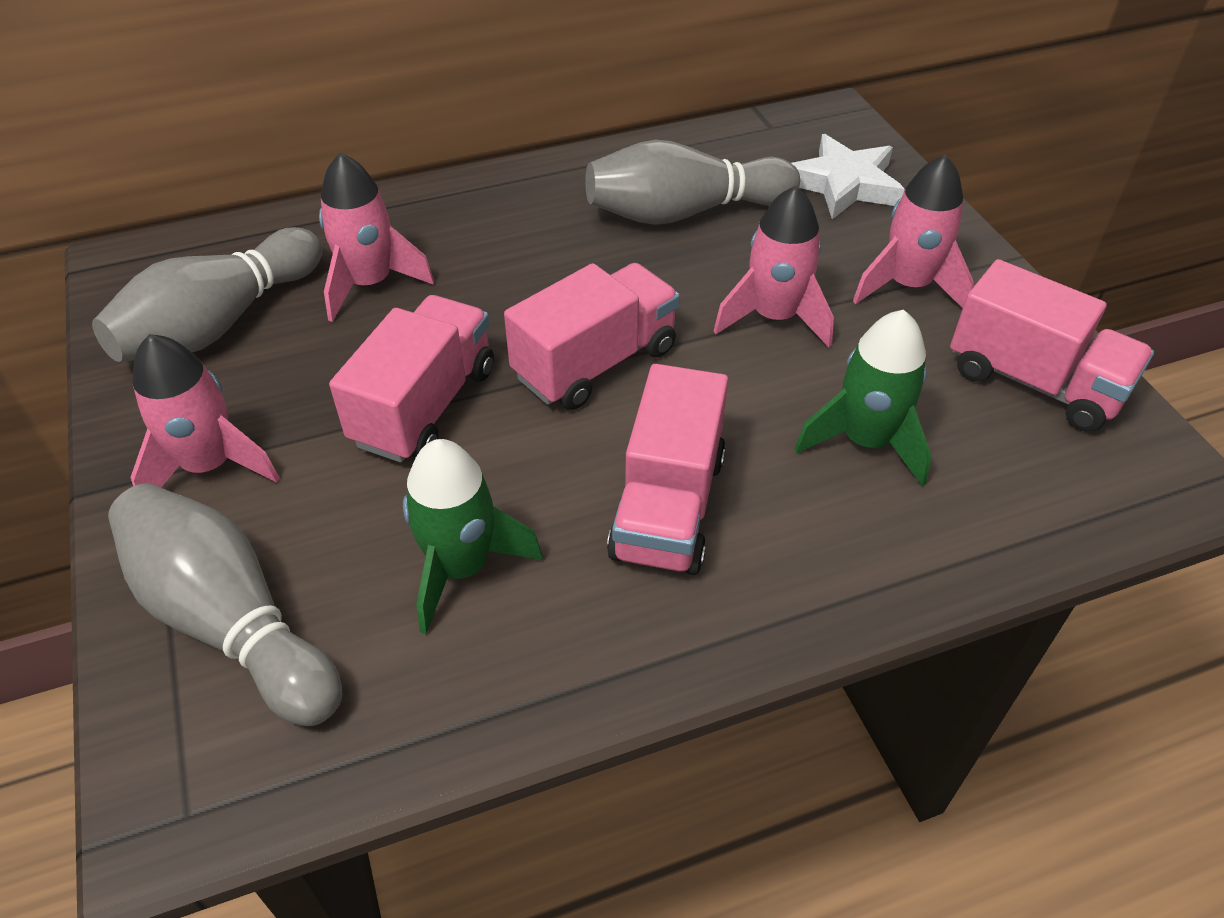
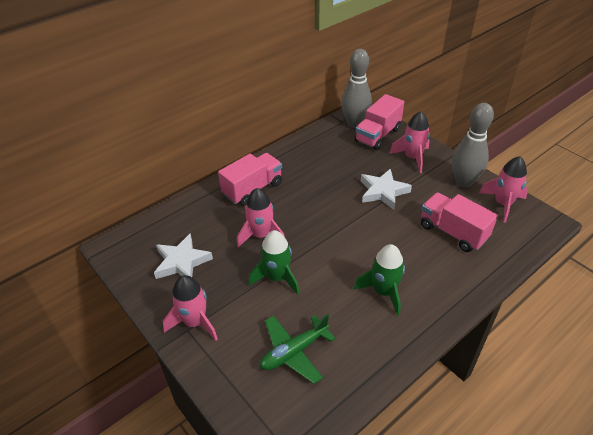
green plane: 0 -> 1
grey bowling pin: 3 -> 2
pink truck: 4 -> 3
white star: 1 -> 2

